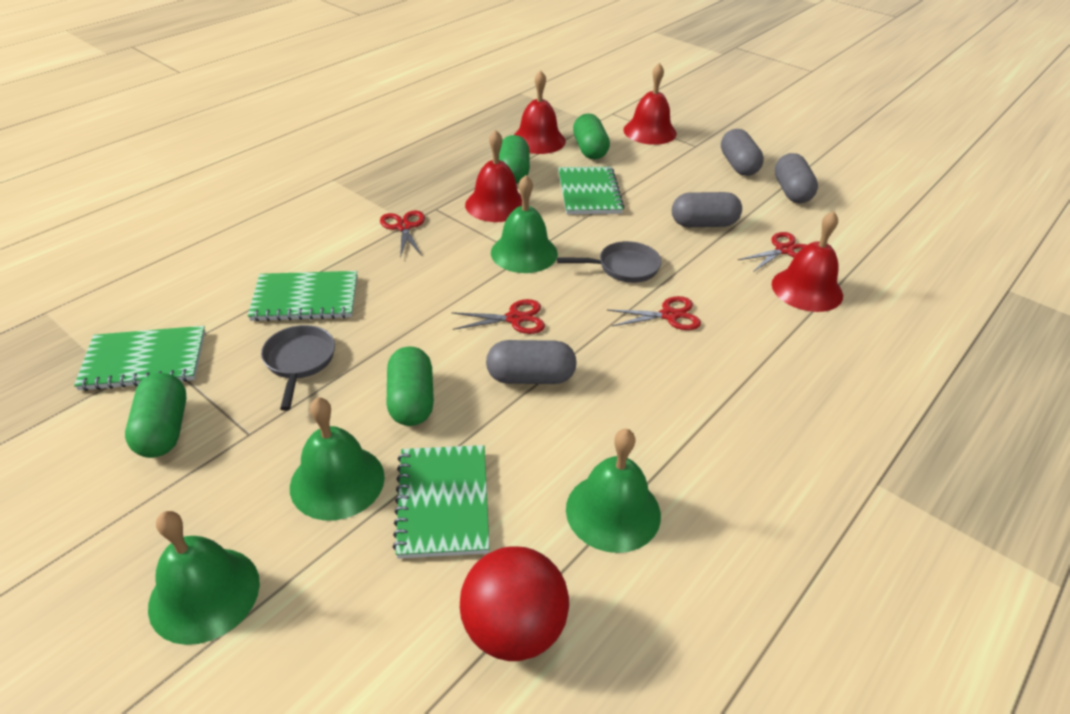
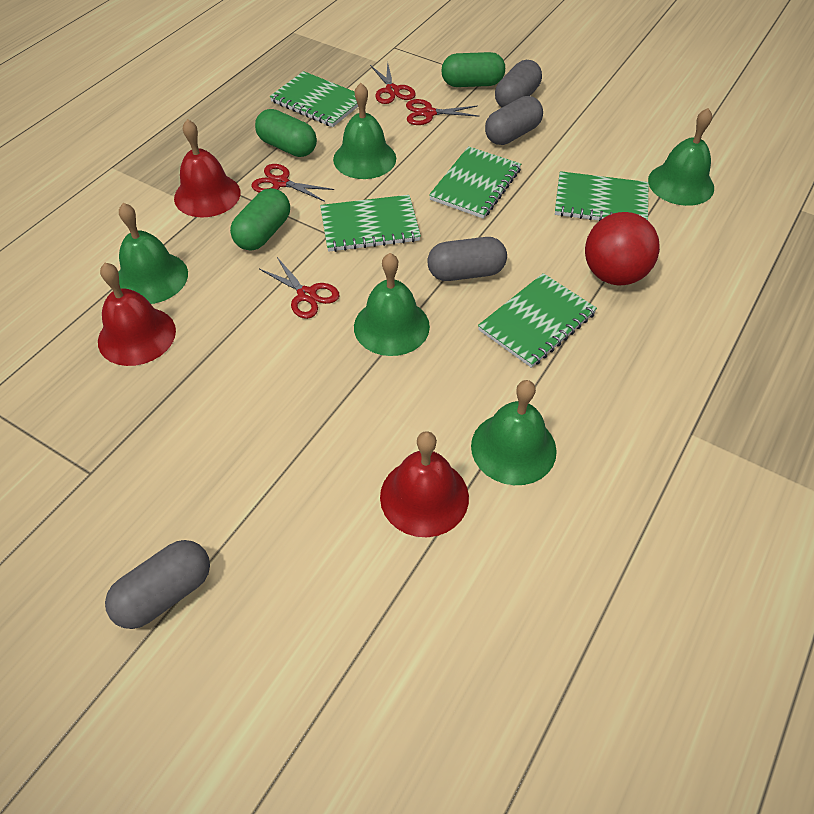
green bell: 4 -> 5
green capsule: 4 -> 3
green notebook: 4 -> 5
grey pan: 2 -> 0
red bell: 4 -> 3

